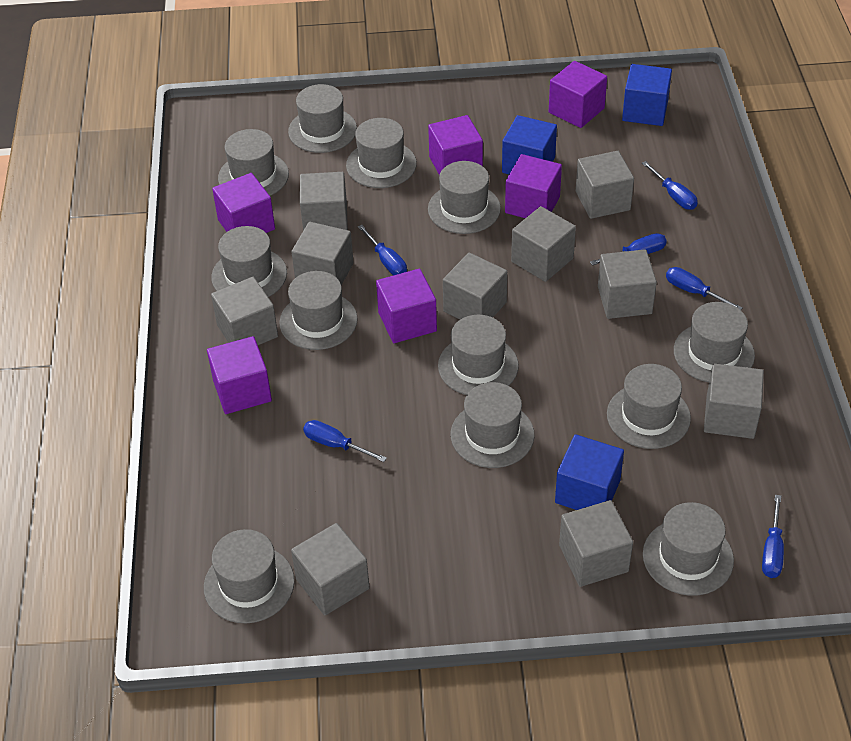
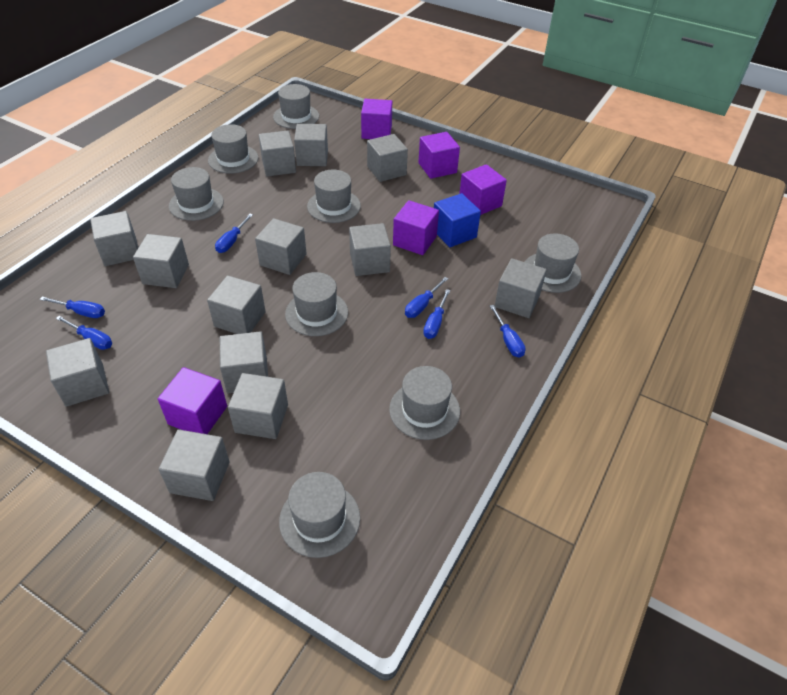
blue cube: 3 -> 1
grey cube: 10 -> 13
grey hat: 12 -> 8
purple cube: 6 -> 5

